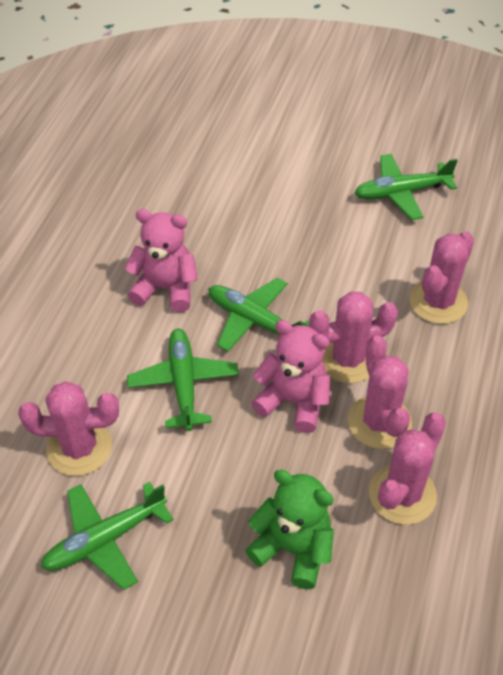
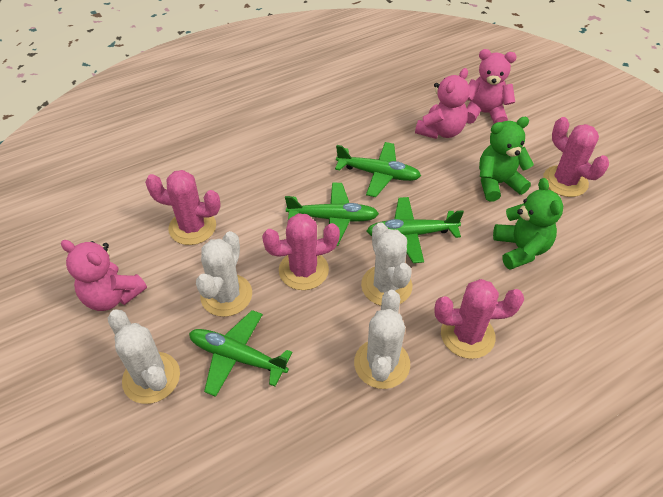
green teddy bear: 1 -> 2
pink cactus: 5 -> 4
pink teddy bear: 2 -> 3
white cactus: 0 -> 4

